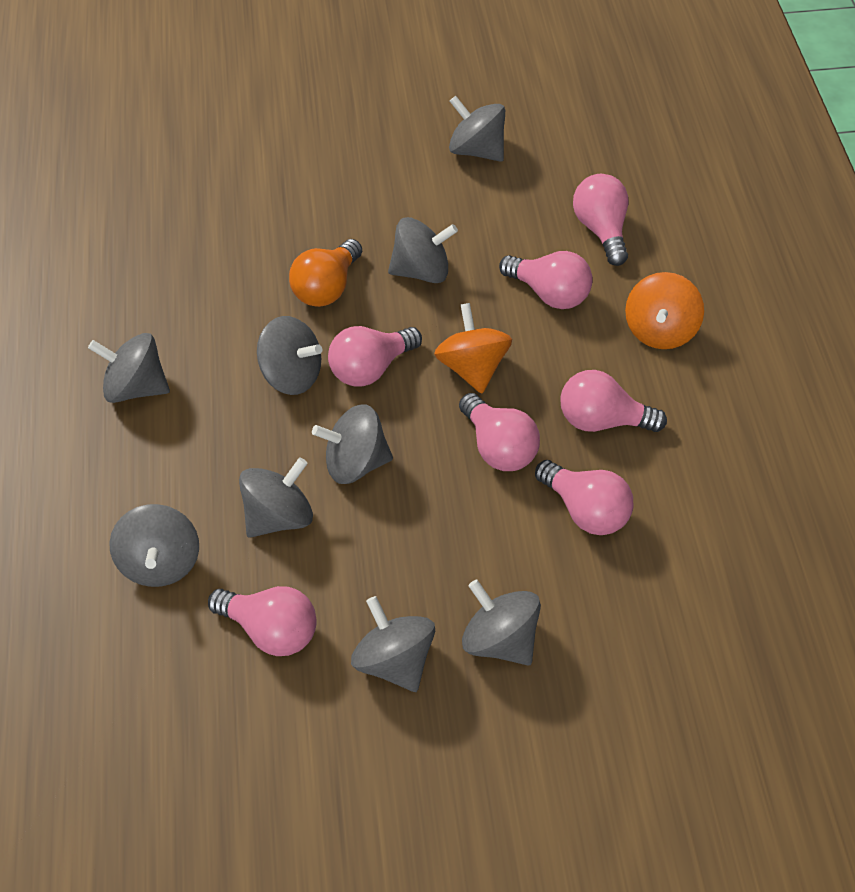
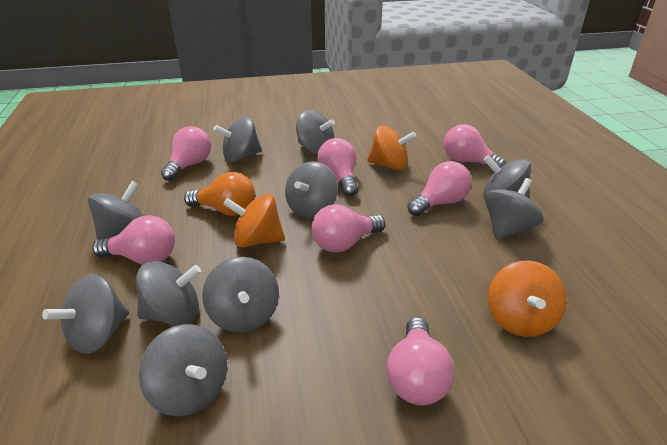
grey spinning top: 9 -> 10
orange spinning top: 2 -> 3

